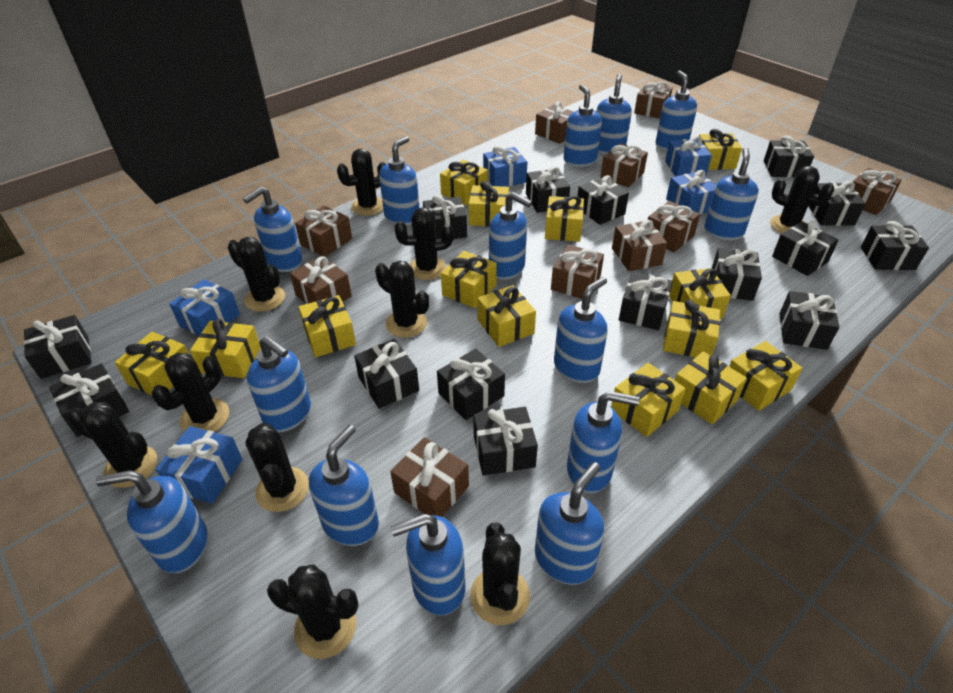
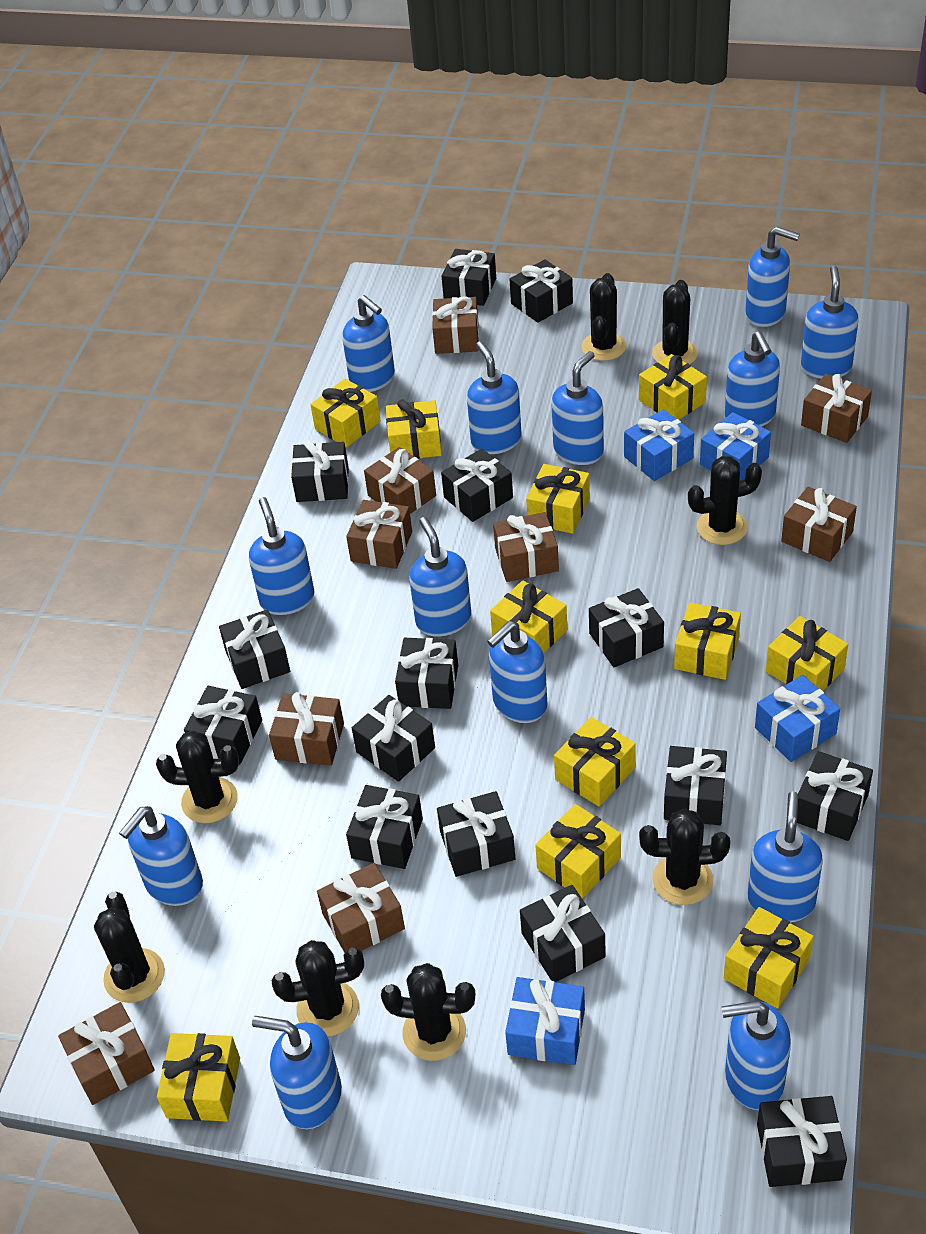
black cactus: 10 -> 8
blue gift: 5 -> 4
blue soap dispenser: 14 -> 13
brown gift: 10 -> 9
yellow gift: 14 -> 11

